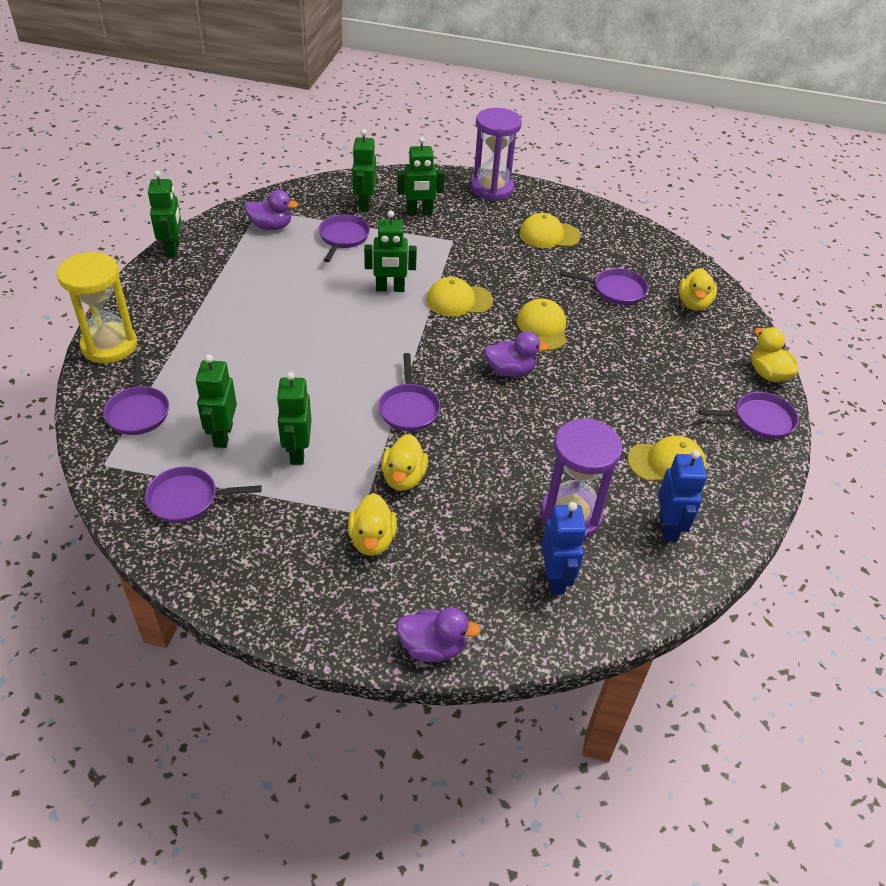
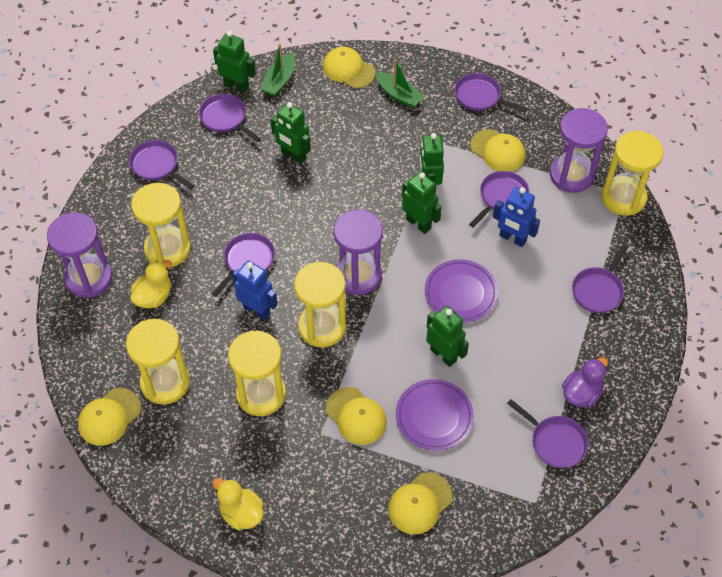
green boat: 0 -> 2
green robot: 6 -> 5
purple duck: 3 -> 1
purple hourglass: 2 -> 3
purple pan: 6 -> 7
purple plate: 0 -> 2
yellow cap: 4 -> 5
yellow duck: 4 -> 2
yellow hourglass: 1 -> 5

